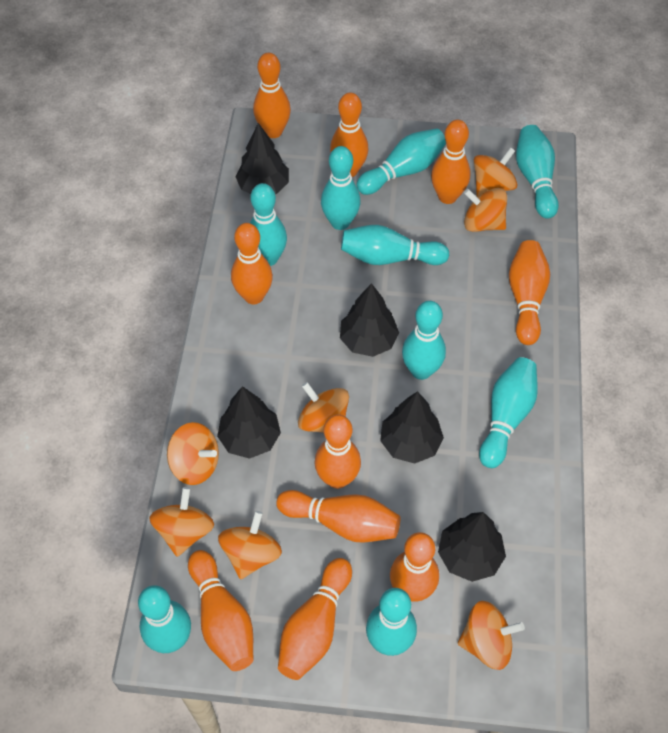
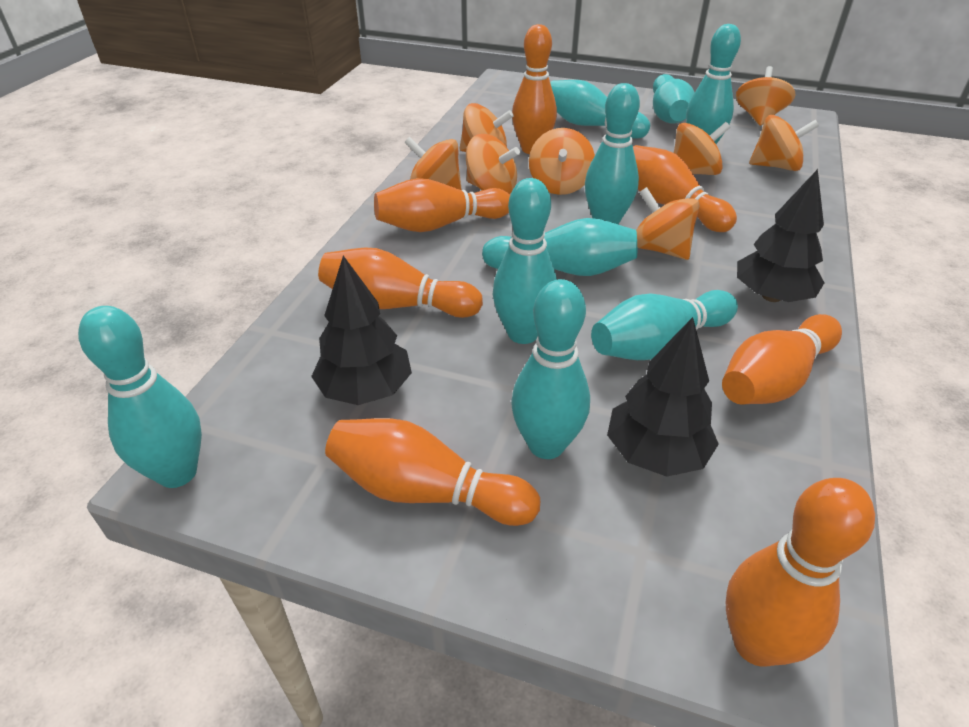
black tree: 5 -> 3
orange bowling pin: 10 -> 7
orange spinning top: 7 -> 8

